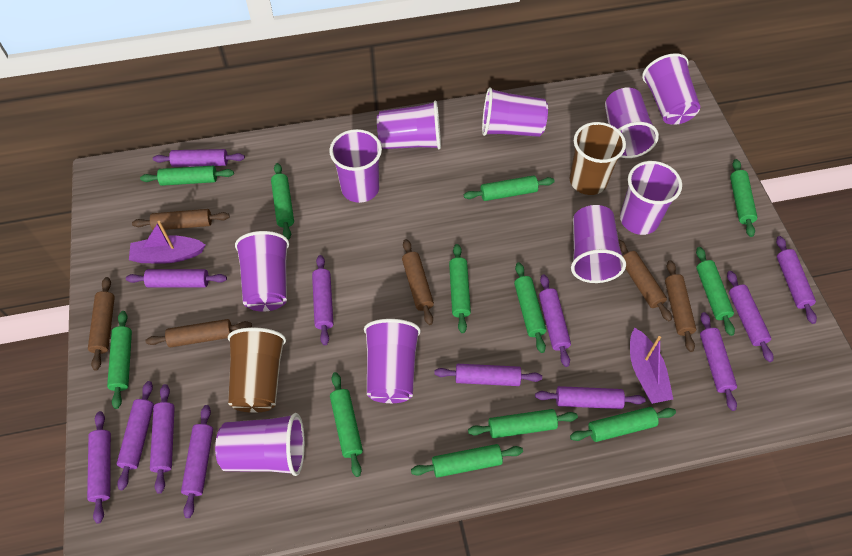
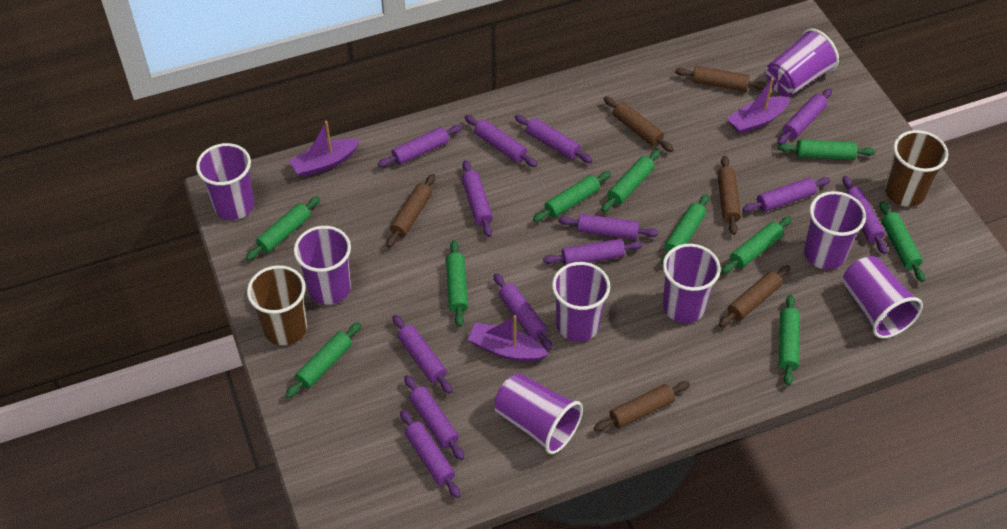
green rolling pin: 12 -> 10
purple boat: 2 -> 3
purple cup: 10 -> 8

